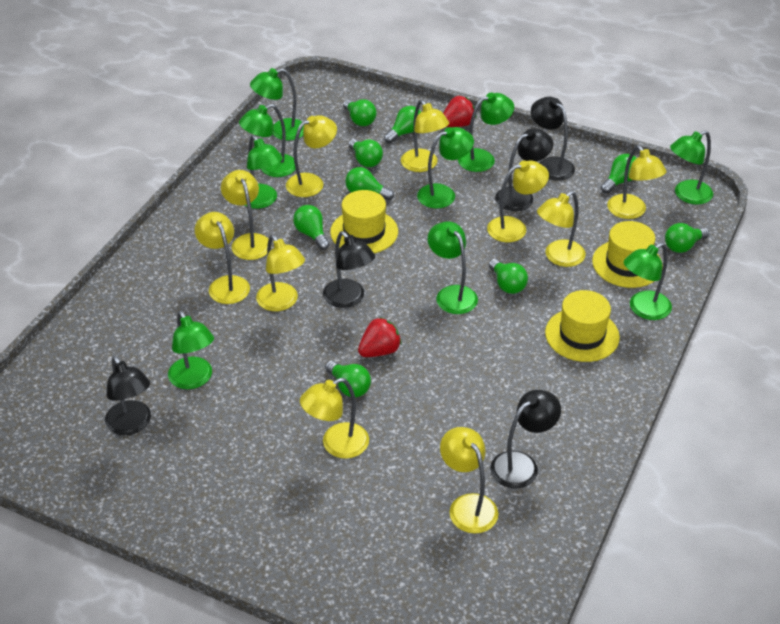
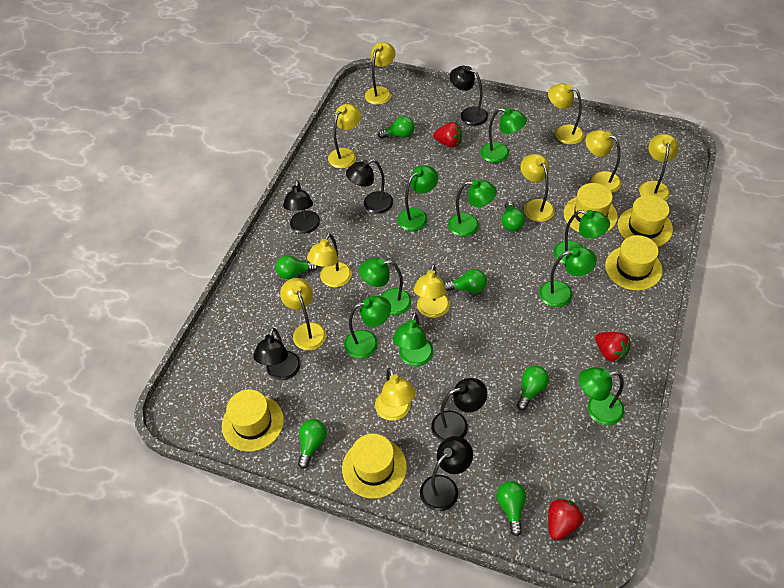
black lamp: 5 -> 6
green light bulb: 9 -> 7
red strawberry: 2 -> 3
yellow hat: 3 -> 5

